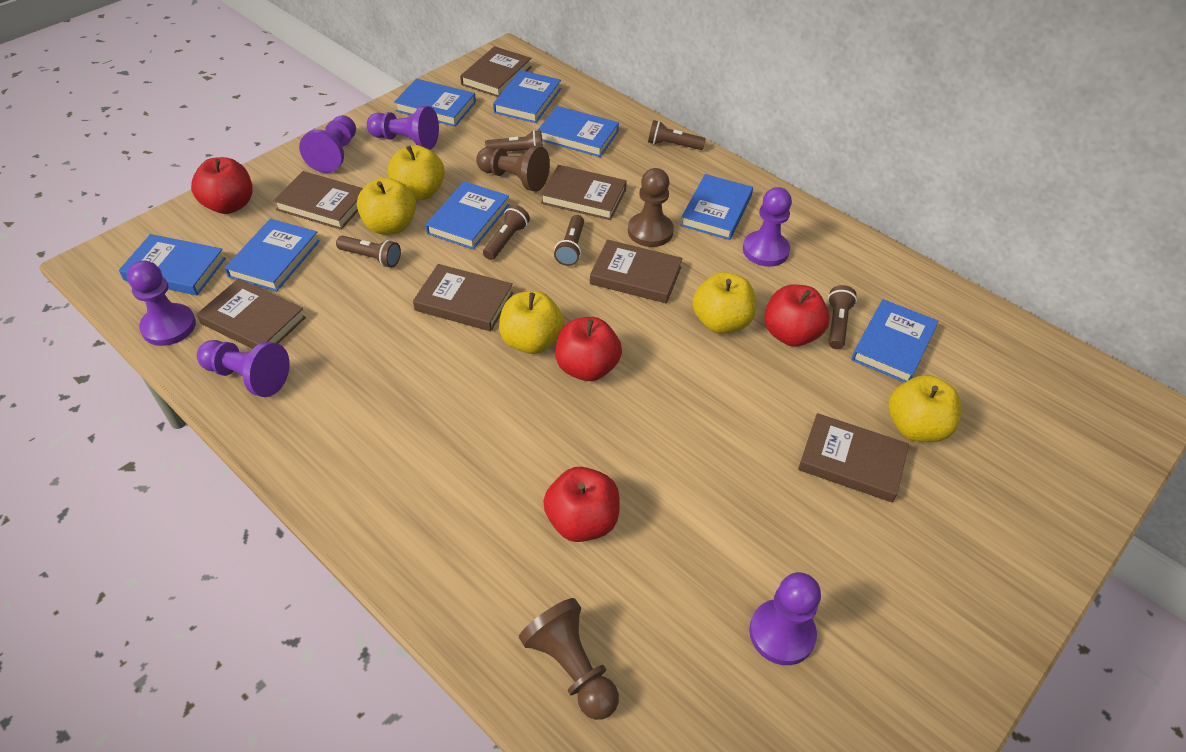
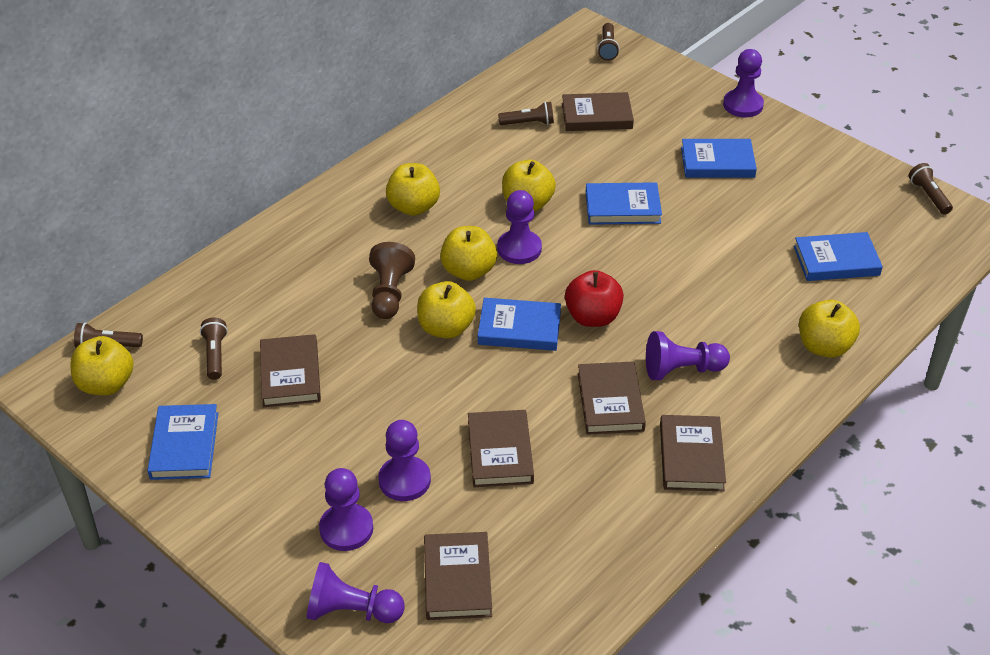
blue book: 8 -> 5
brown book: 7 -> 6
brown flashlight: 6 -> 5
brown pawn: 3 -> 1
red apple: 4 -> 1
yellow apple: 5 -> 6

